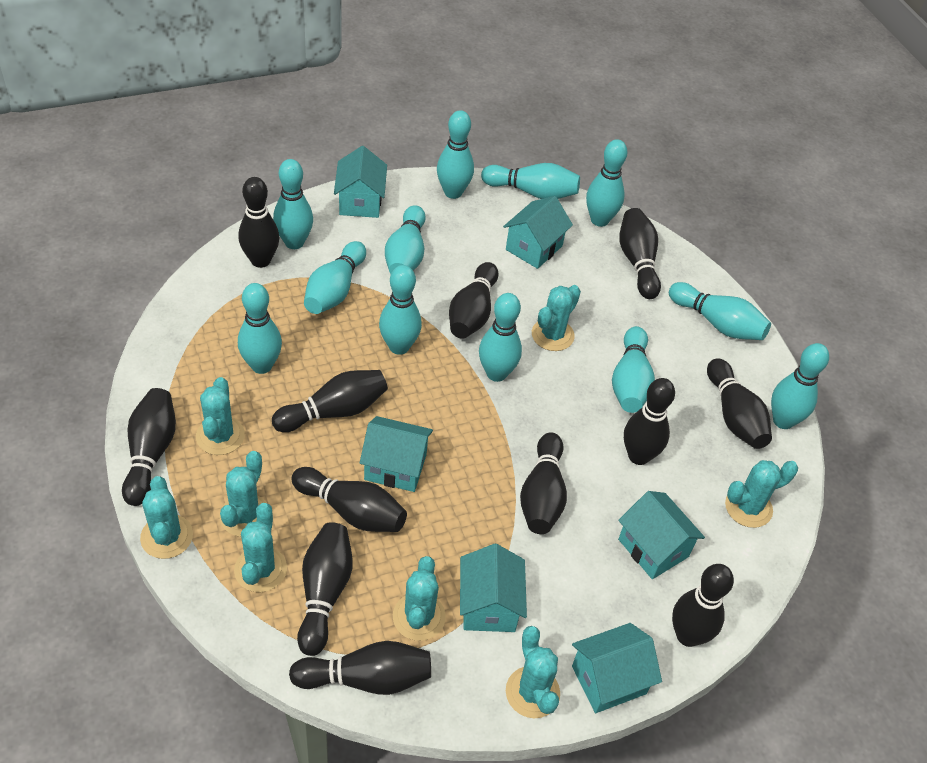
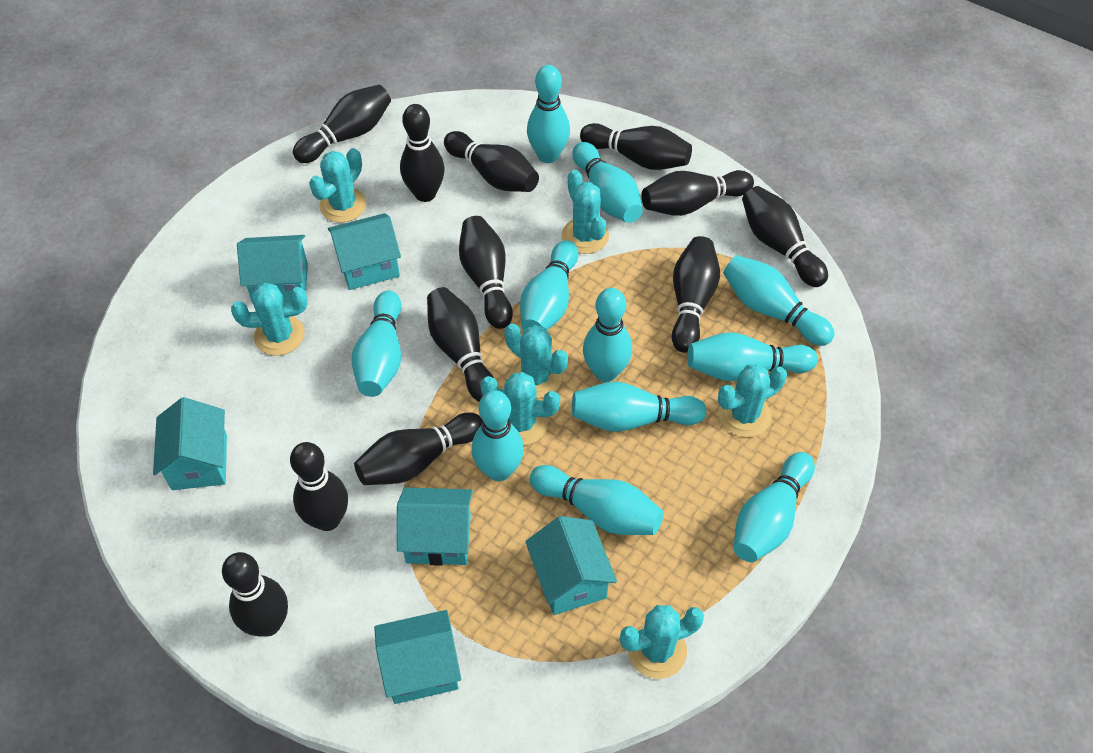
turquoise bowling pin: 12 -> 11
turquoise cactus: 8 -> 7

